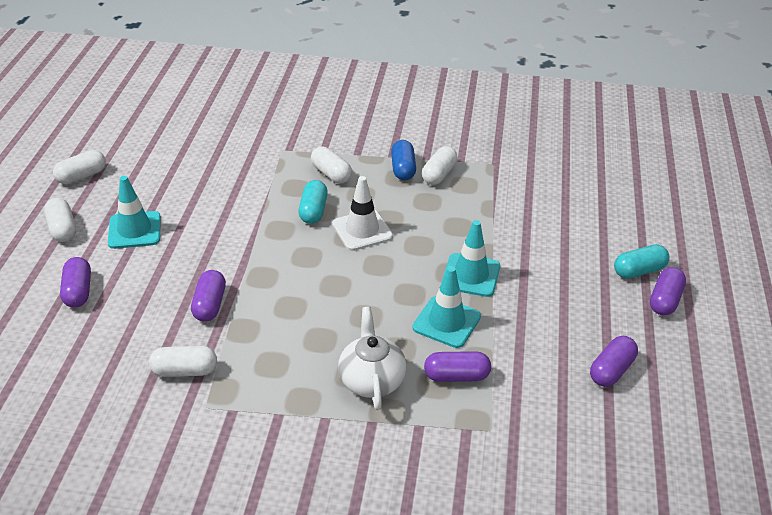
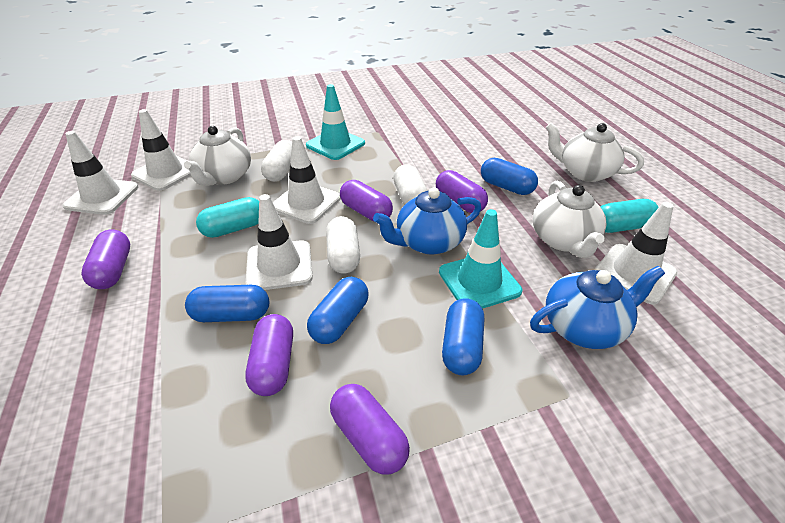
blue capsule: 1 -> 4
blue teapot: 0 -> 2
turquoise traffic cone: 3 -> 2
white capsule: 5 -> 3
white teapot: 1 -> 3
white traffic cone: 1 -> 5

